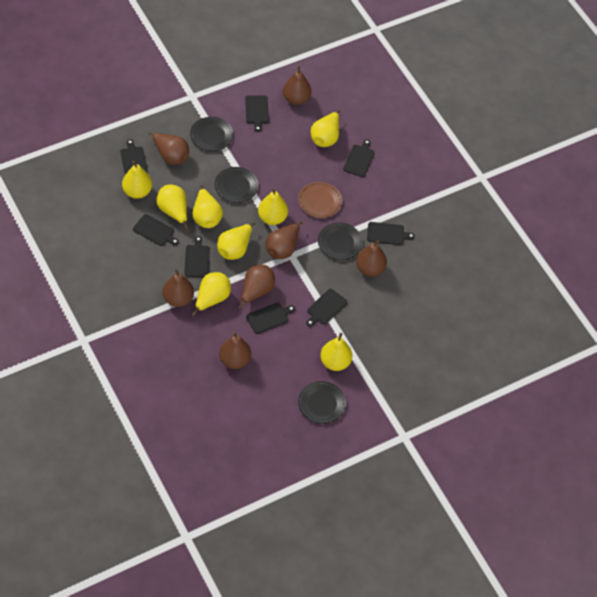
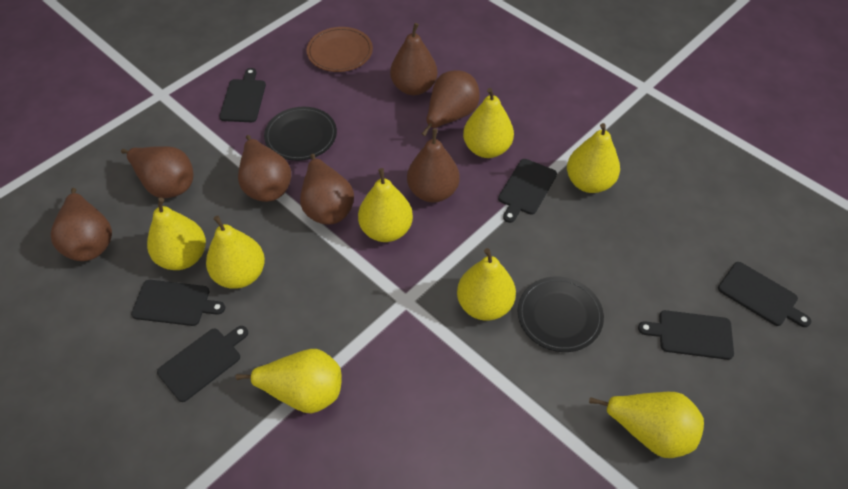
black cutting board: 8 -> 6
black plate: 4 -> 2

